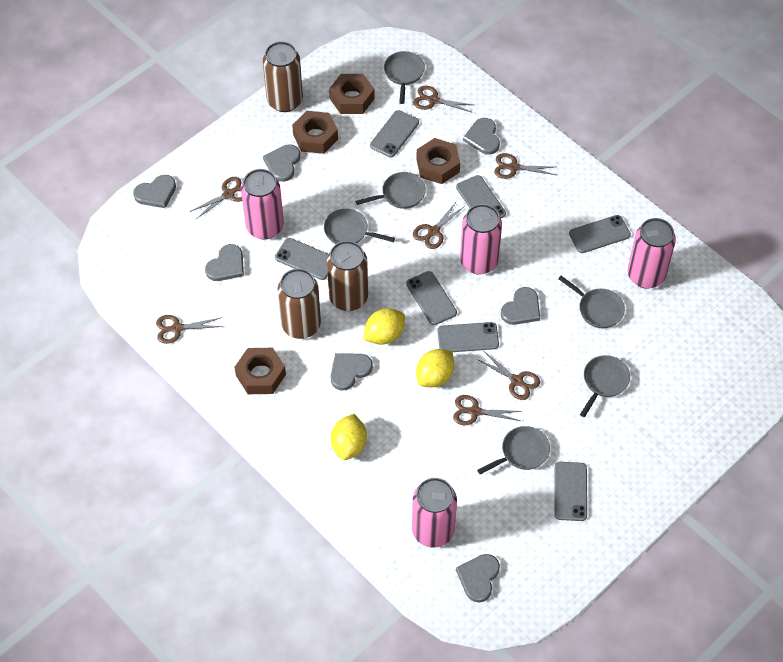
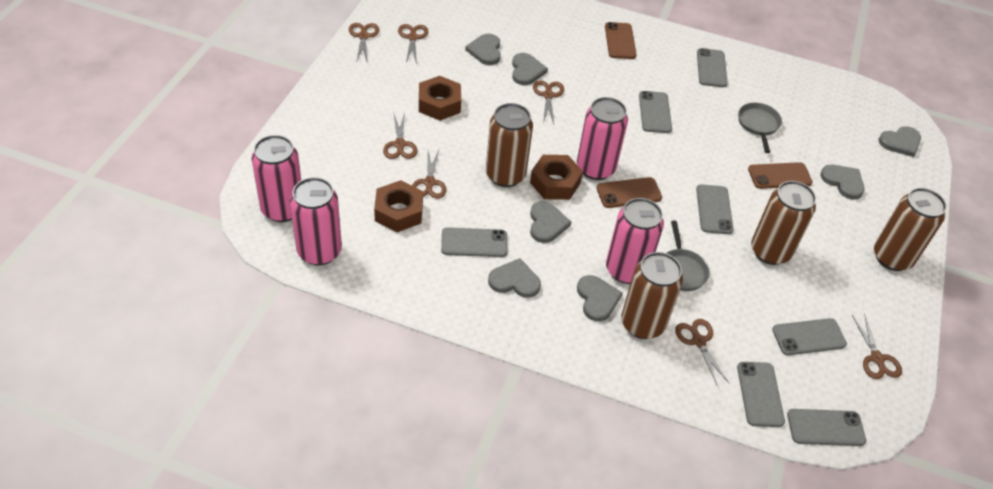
brown can: 3 -> 4
brown nut: 4 -> 3
brown phone: 0 -> 3
grey pan: 6 -> 2
yellow lemon: 3 -> 0

